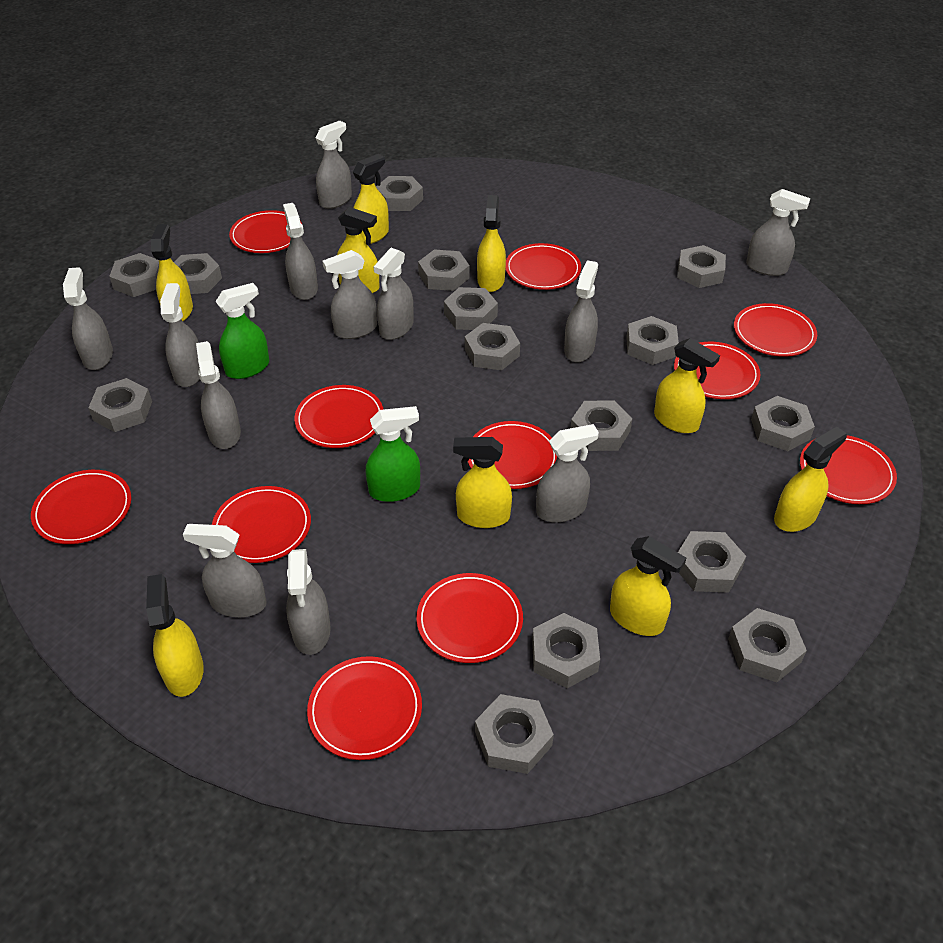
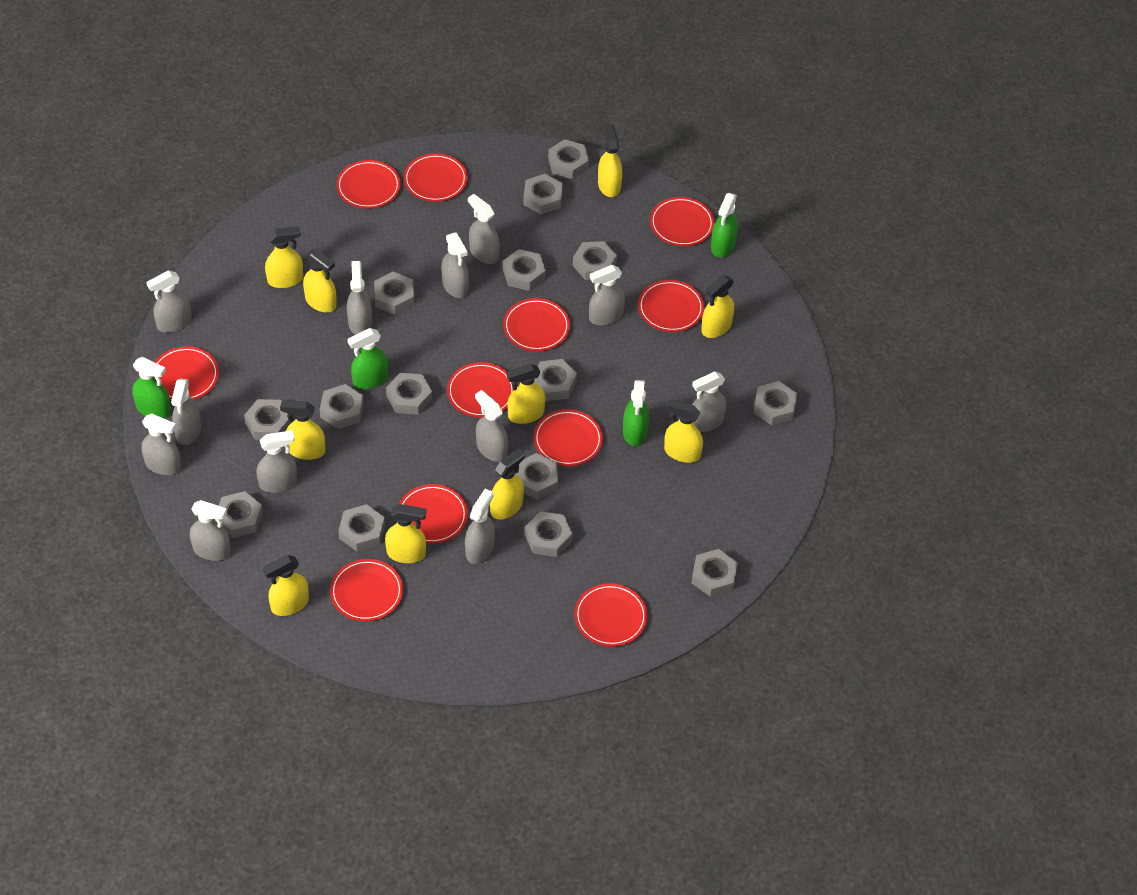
green spray bottle: 2 -> 4
yellow spray bottle: 9 -> 10

